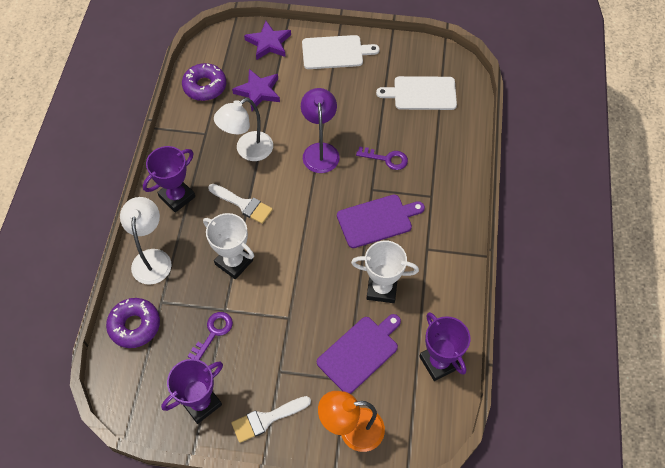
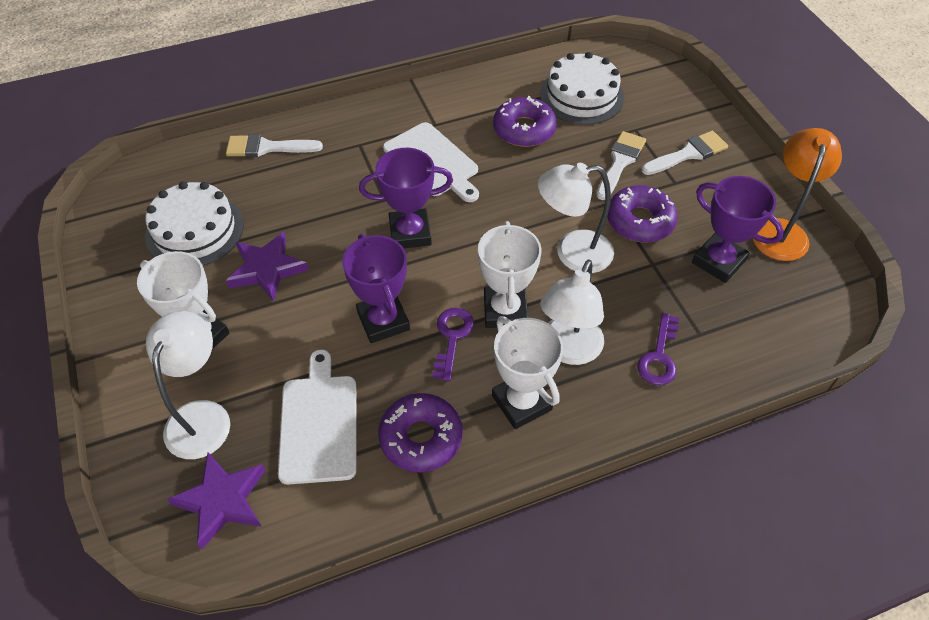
purple cutting board: 2 -> 0
purple donut: 2 -> 3
purple lamp: 1 -> 0
white brush: 2 -> 3
white cake: 0 -> 2
white lamp: 2 -> 3
white trophy: 2 -> 3

